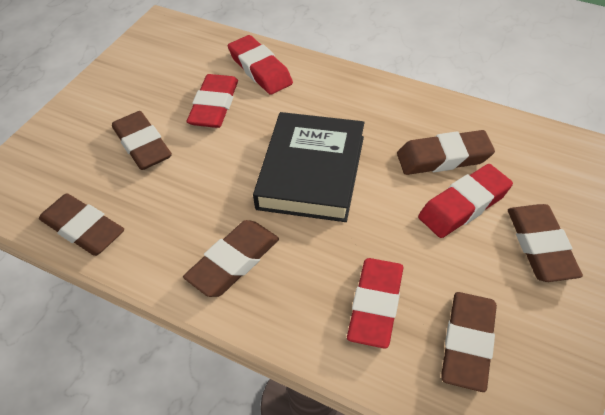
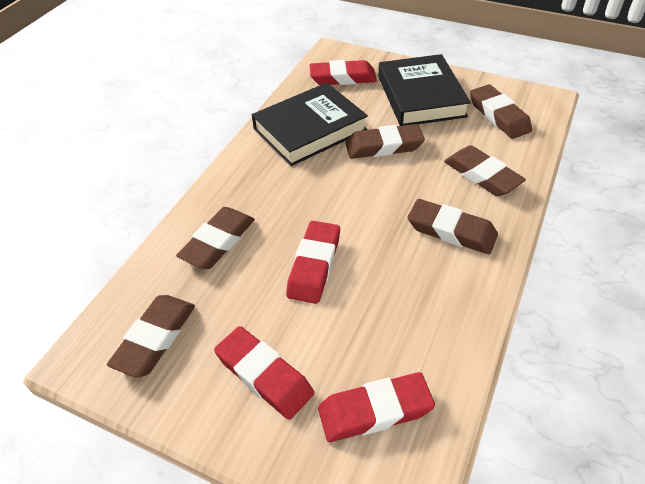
black book: 1 -> 2

